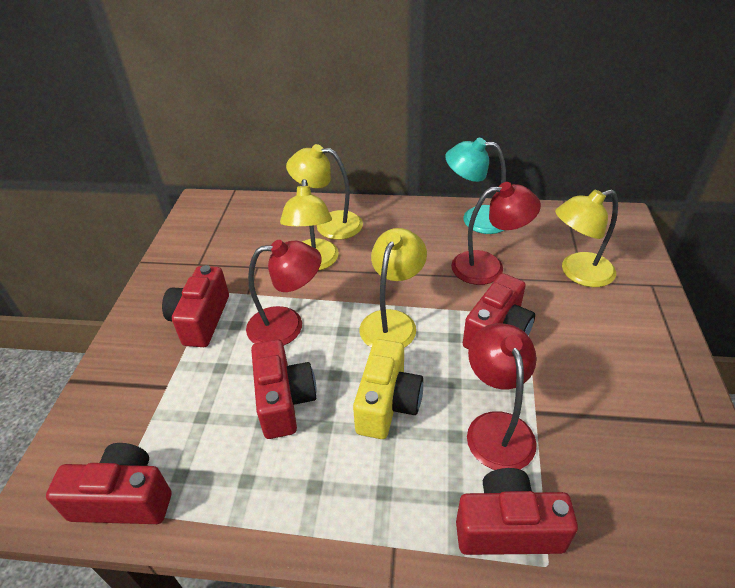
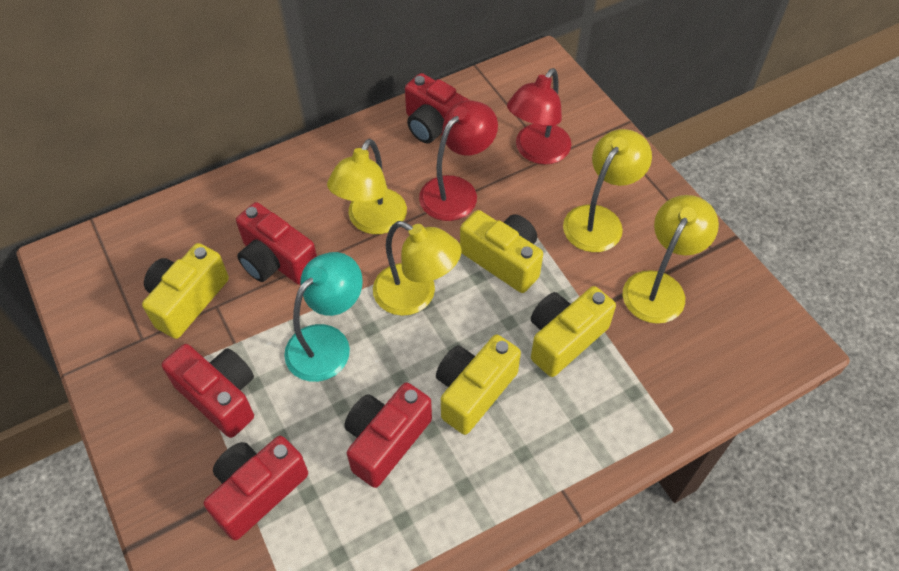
red lamp: 3 -> 2
yellow camera: 1 -> 4

